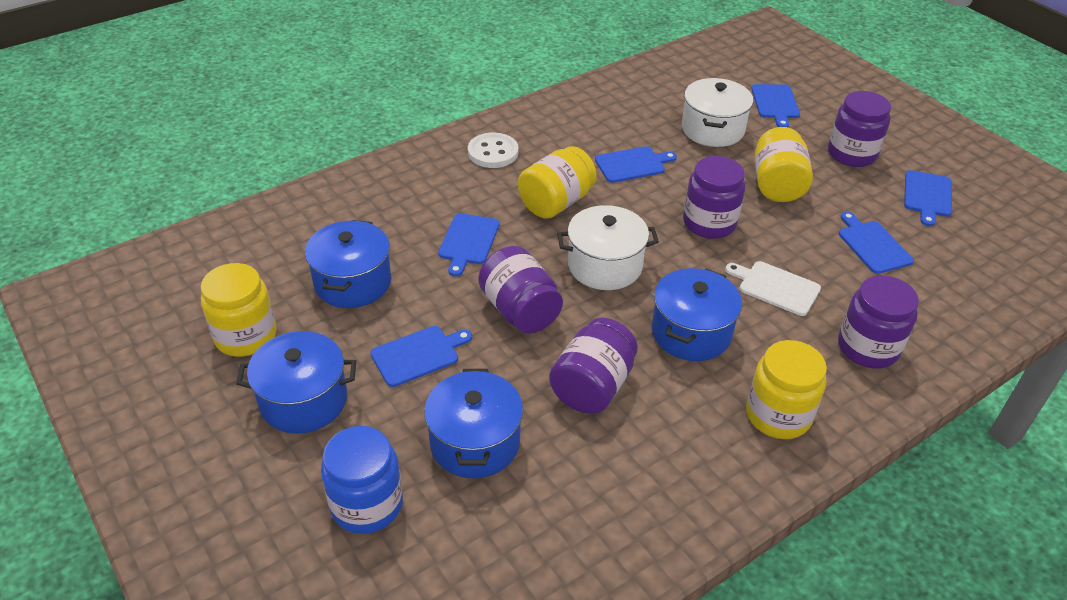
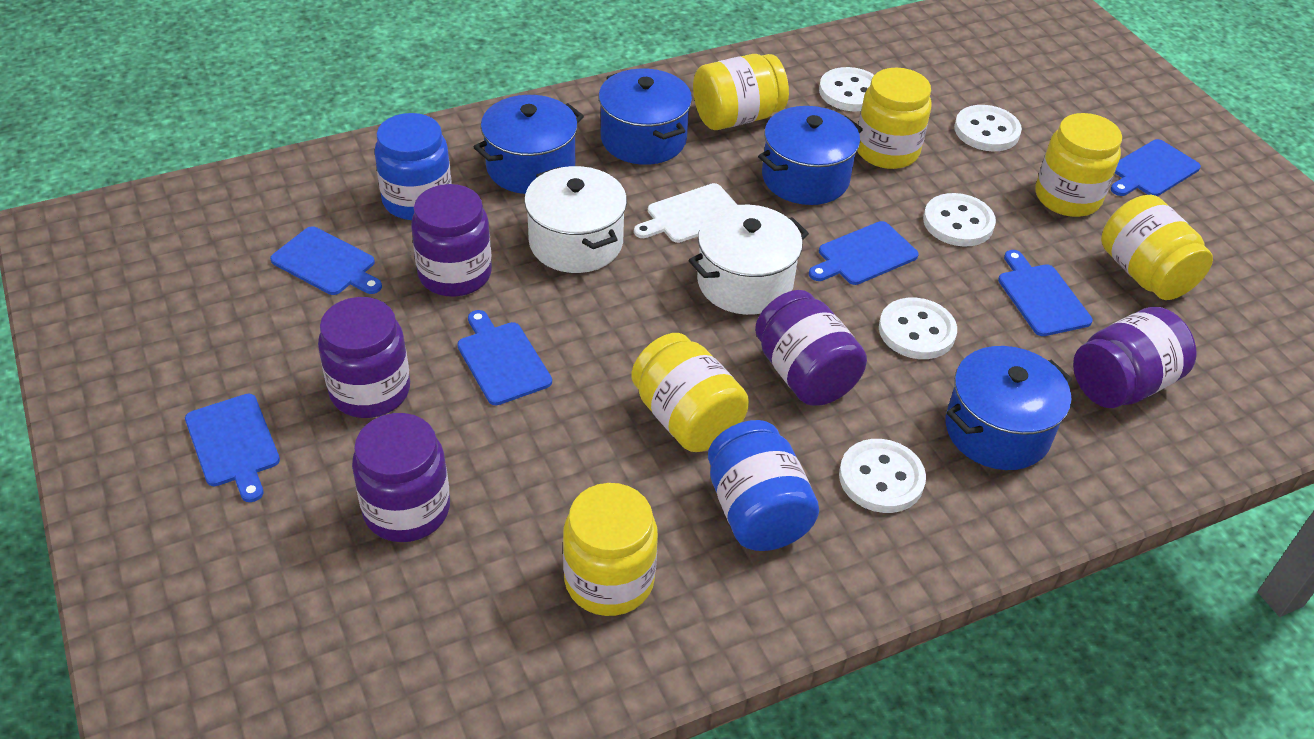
blue jar: 1 -> 2
white button: 1 -> 5
yellow jar: 4 -> 6

